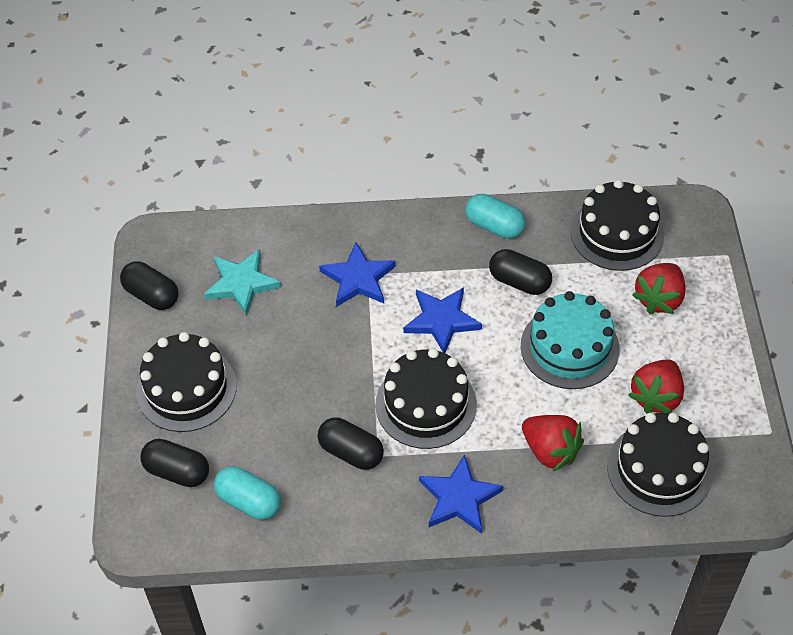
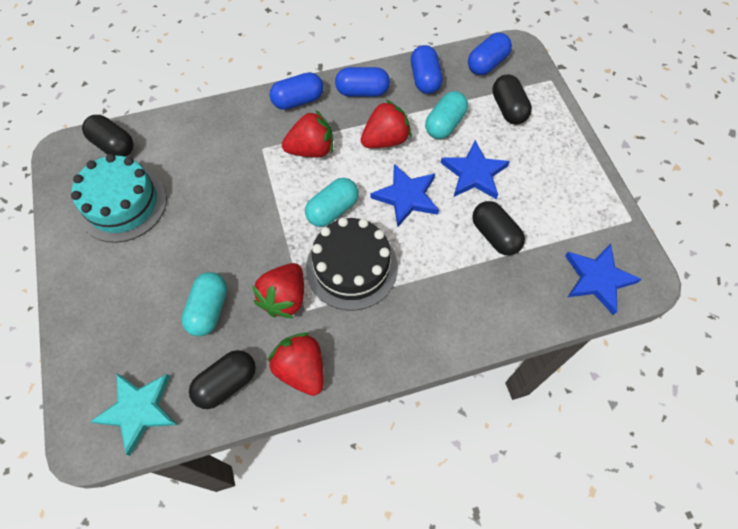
black cake: 4 -> 1
blue capsule: 0 -> 4
red strawberry: 3 -> 4
turquoise capsule: 2 -> 3

